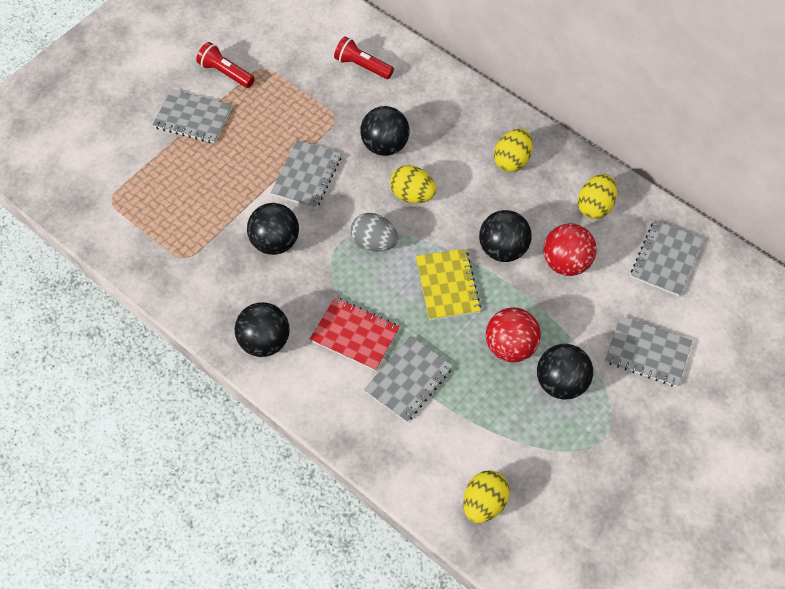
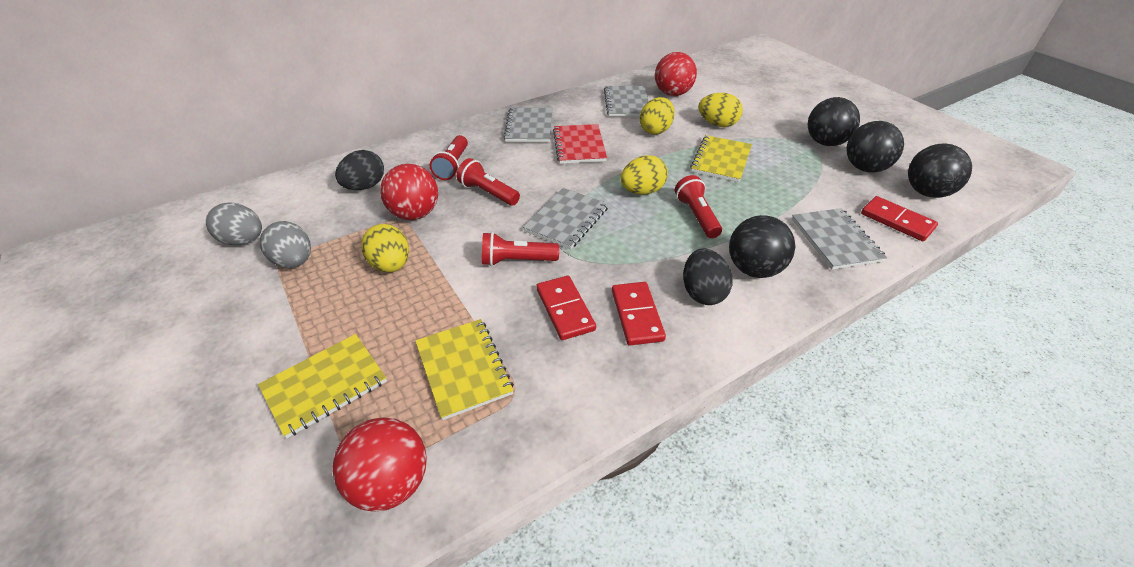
black ball: 5 -> 4
black egg: 0 -> 2
grey egg: 1 -> 2
grey notebook: 5 -> 4
red ball: 2 -> 3
red domino: 0 -> 3
red flashlight: 2 -> 4
yellow notebook: 1 -> 3

